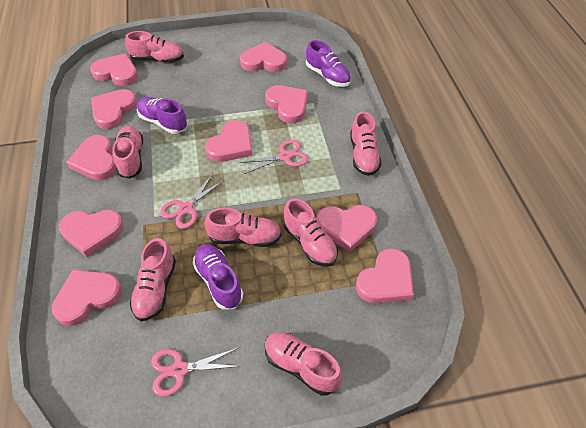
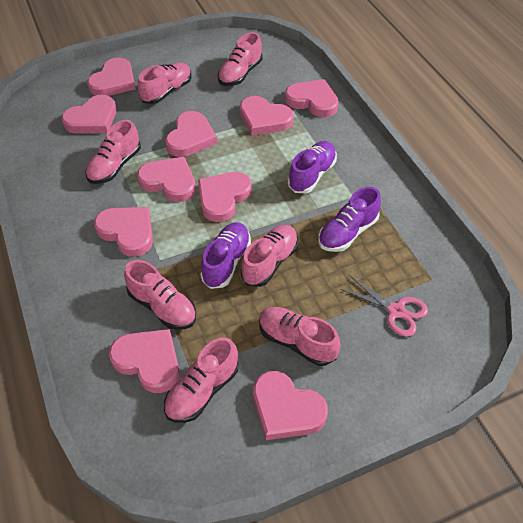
pink scissors: 3 -> 1

